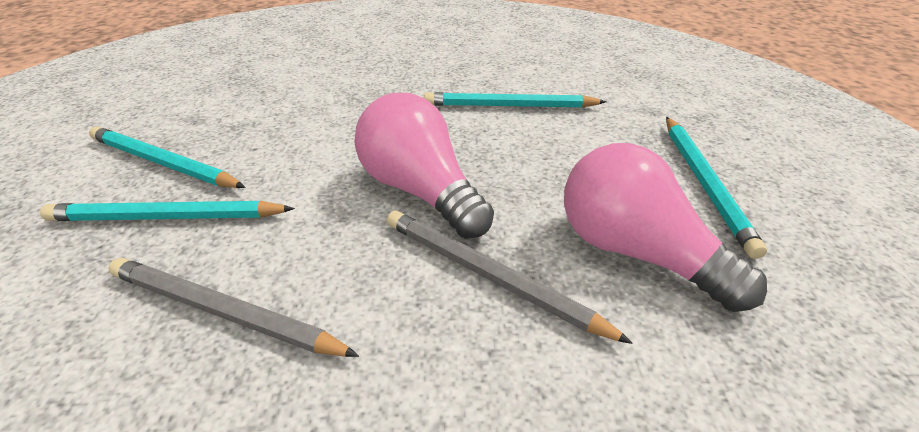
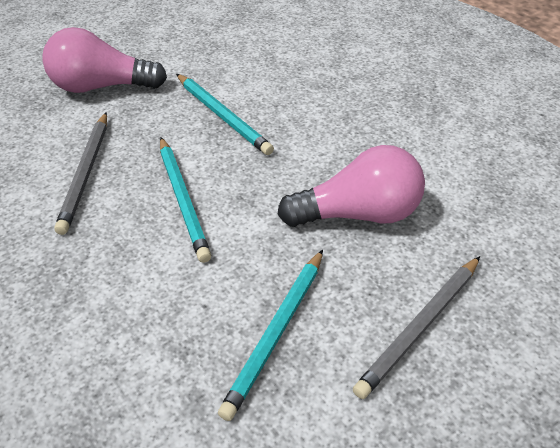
turquoise pencil: 4 -> 3

